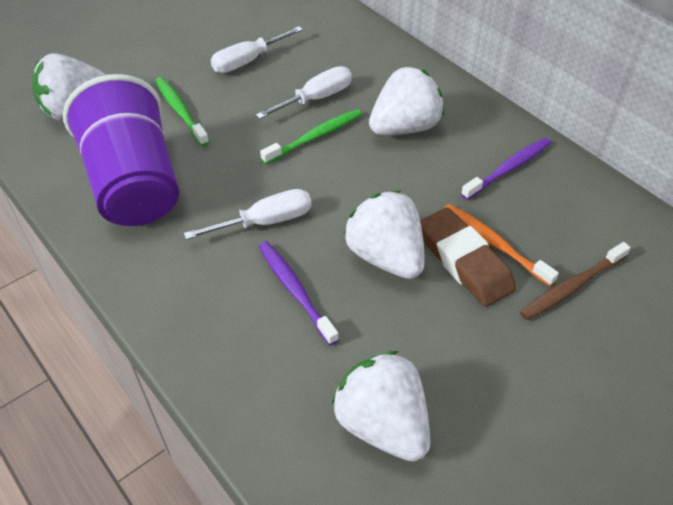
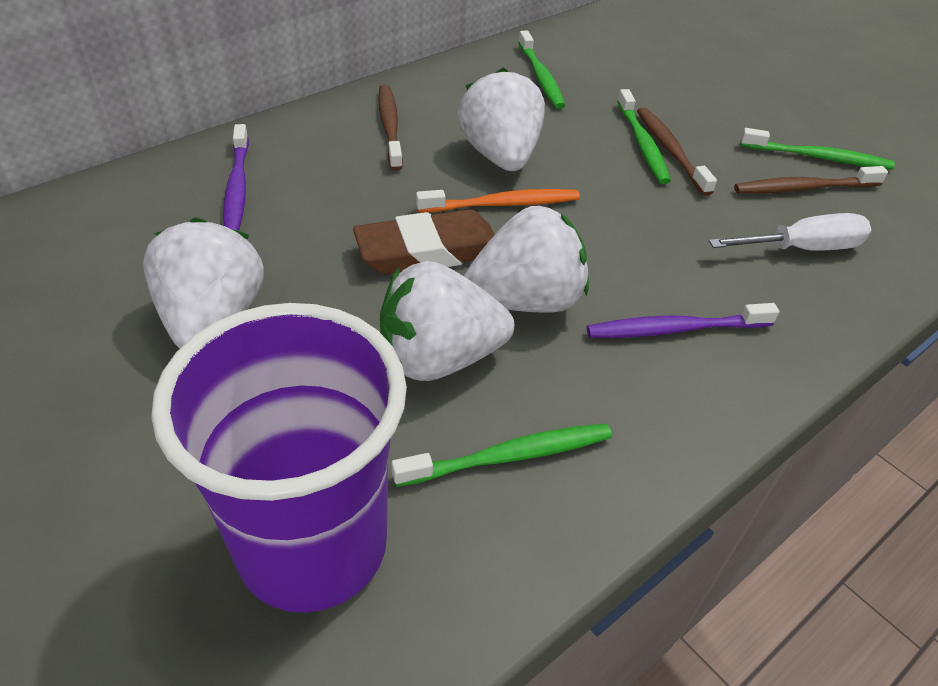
brown toothbrush: 1 -> 3
green toothbrush: 2 -> 4
white screwdriver: 3 -> 1

